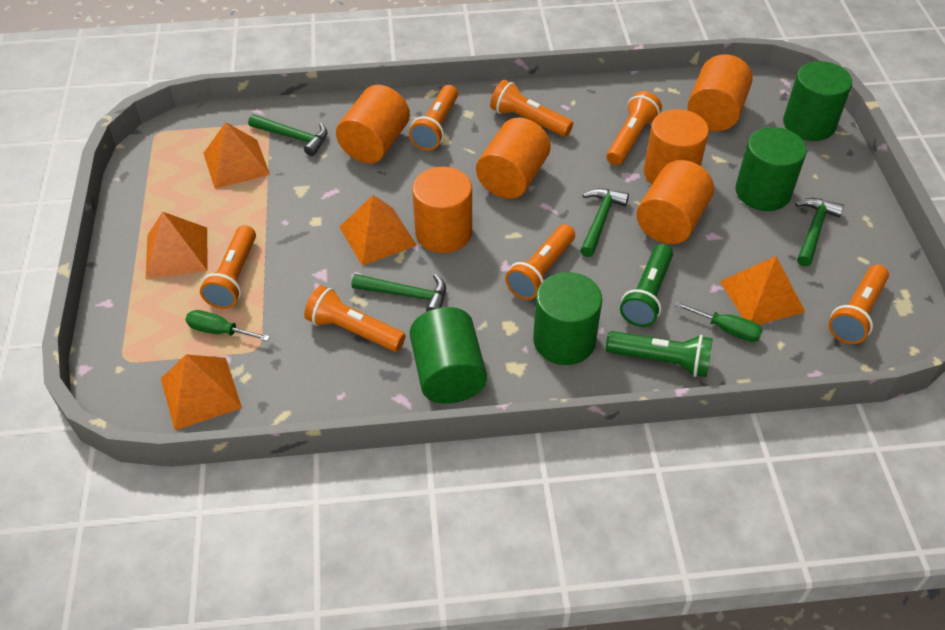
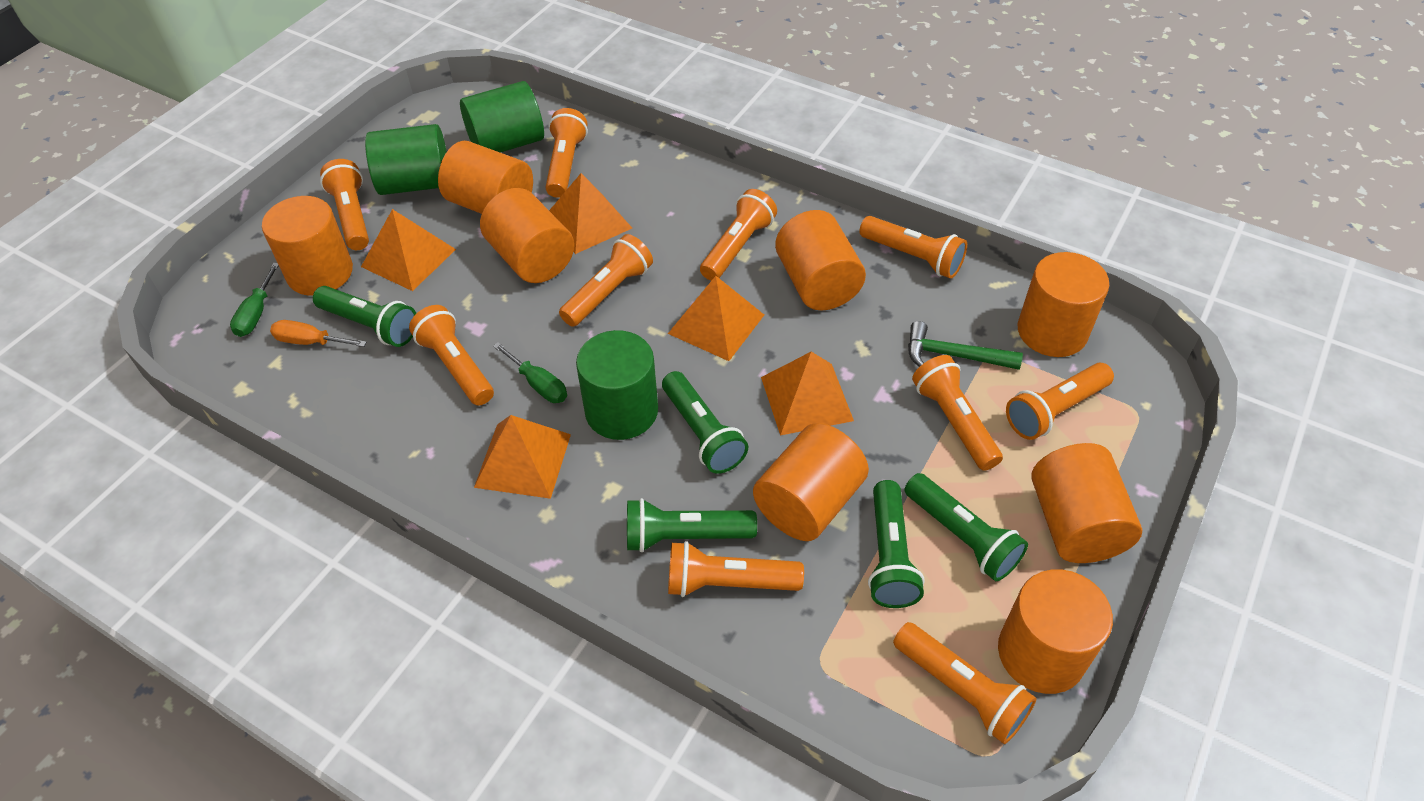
green cylinder: 4 -> 3
green flashlight: 2 -> 5
green hammer: 4 -> 1
orange cylinder: 6 -> 8
orange flashlight: 7 -> 10
orange screwdriver: 0 -> 1

